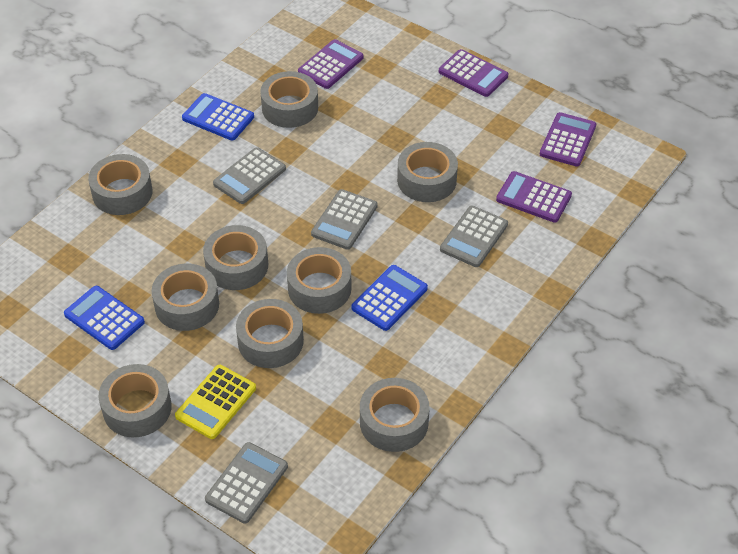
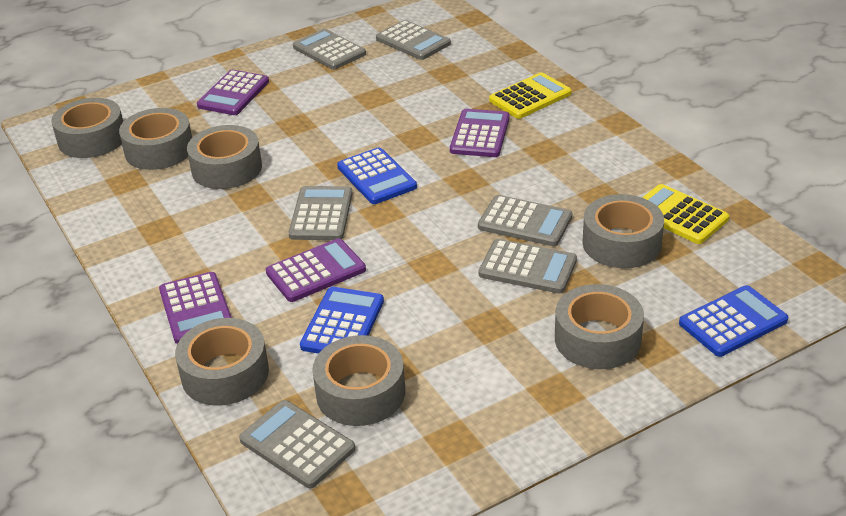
grey calculator: 4 -> 6
grey tape: 9 -> 7
yellow calculator: 1 -> 2

